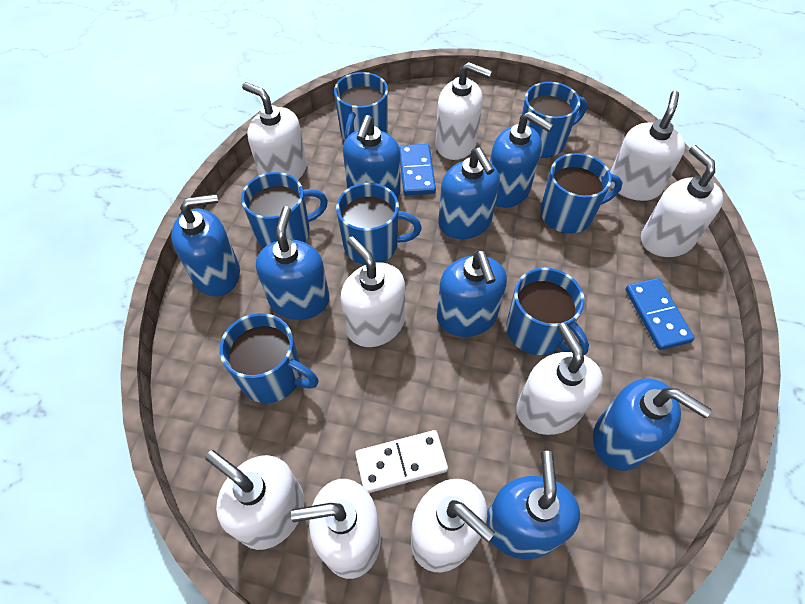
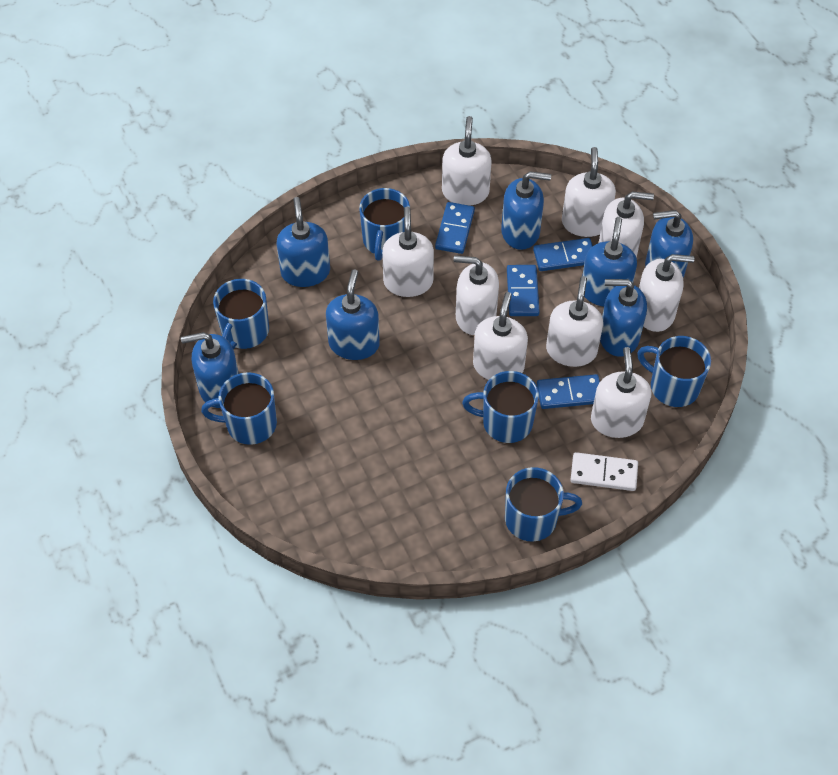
blue domino: 2 -> 4
blue mug: 7 -> 6
blue soap dispenser: 8 -> 7

